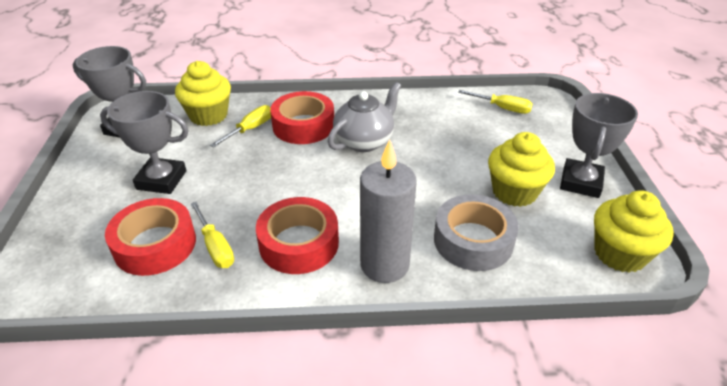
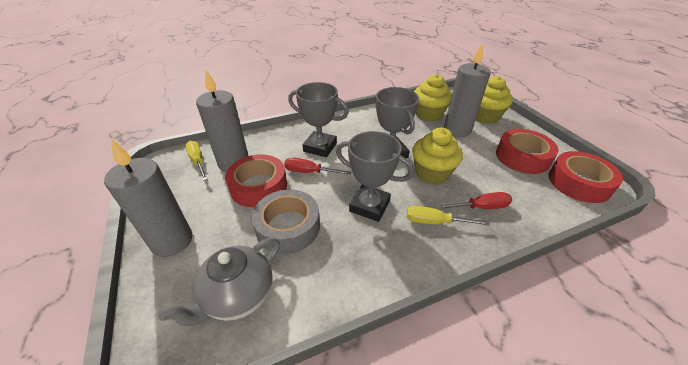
grey candle: 1 -> 3
red screwdriver: 0 -> 2
yellow screwdriver: 3 -> 2

